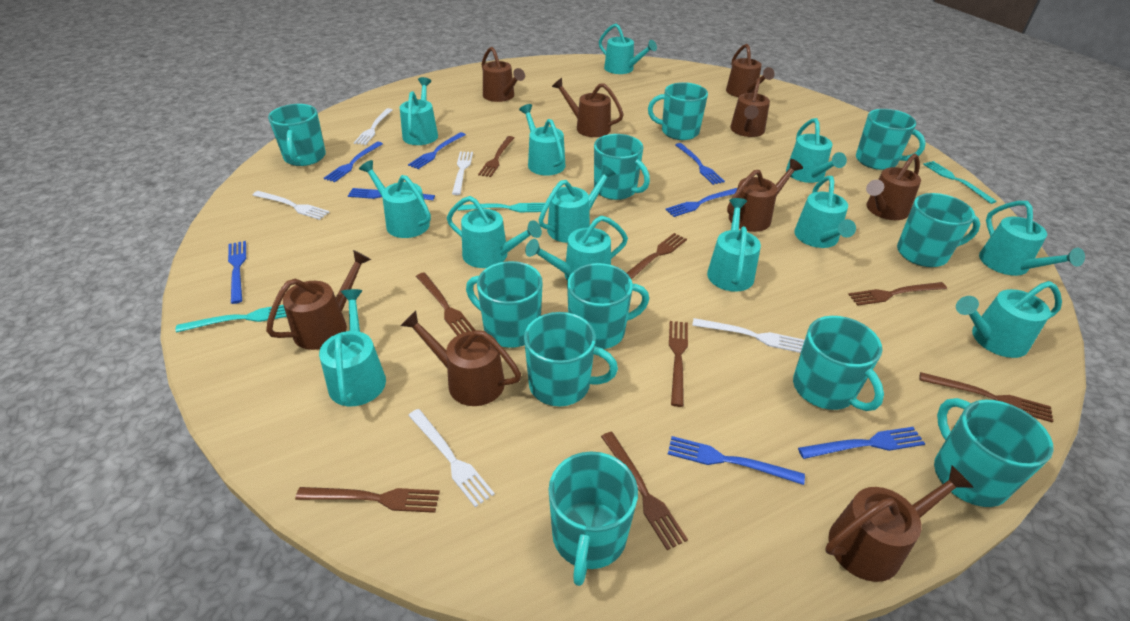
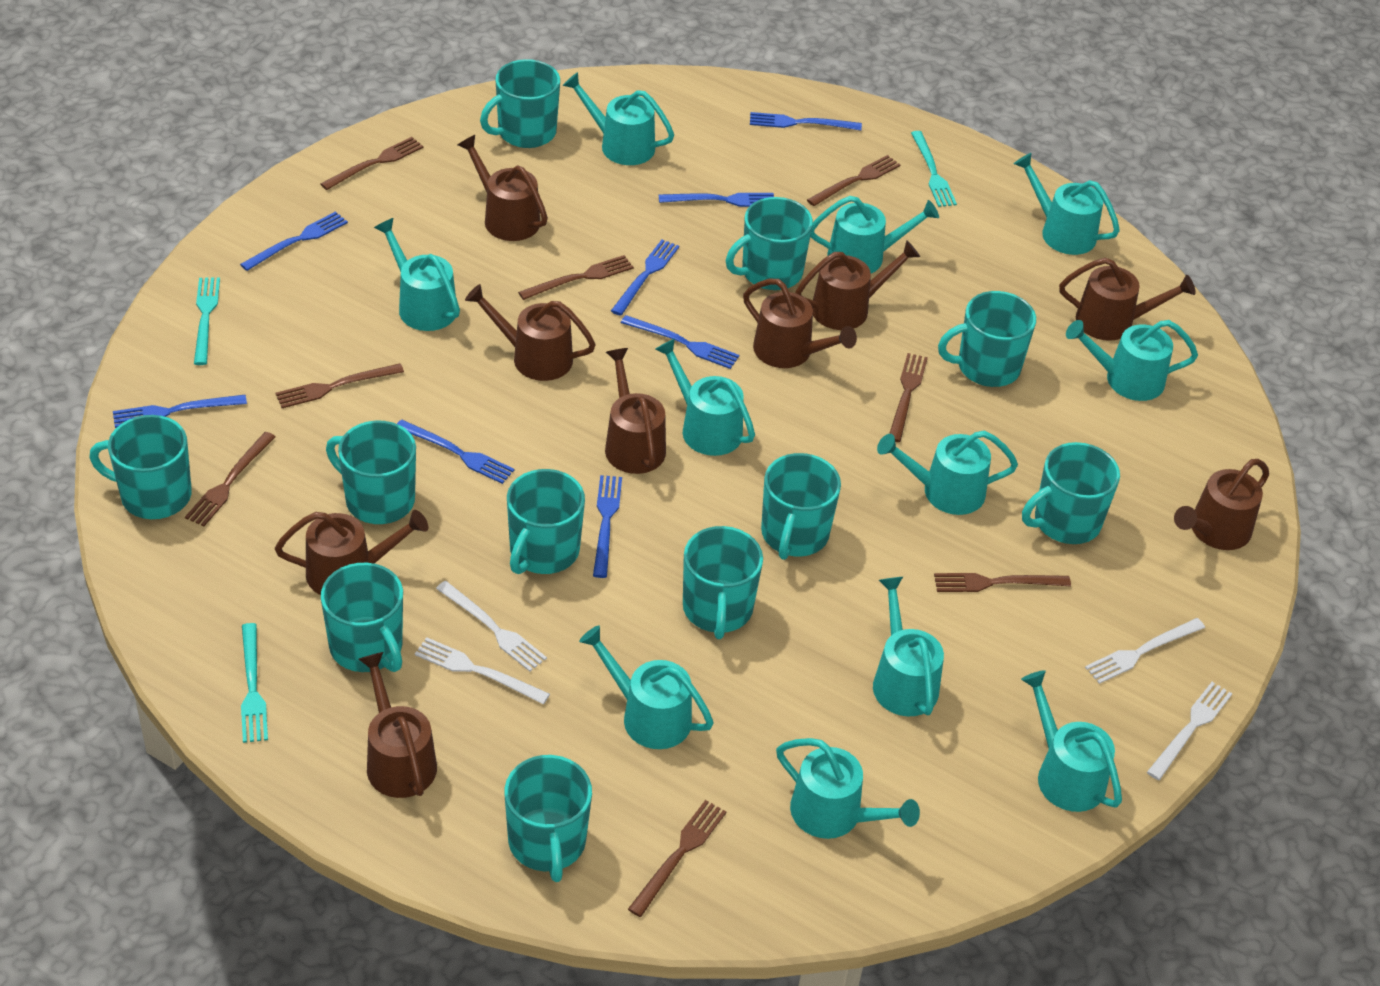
turquoise watering can: 13 -> 11
white fork: 5 -> 4

